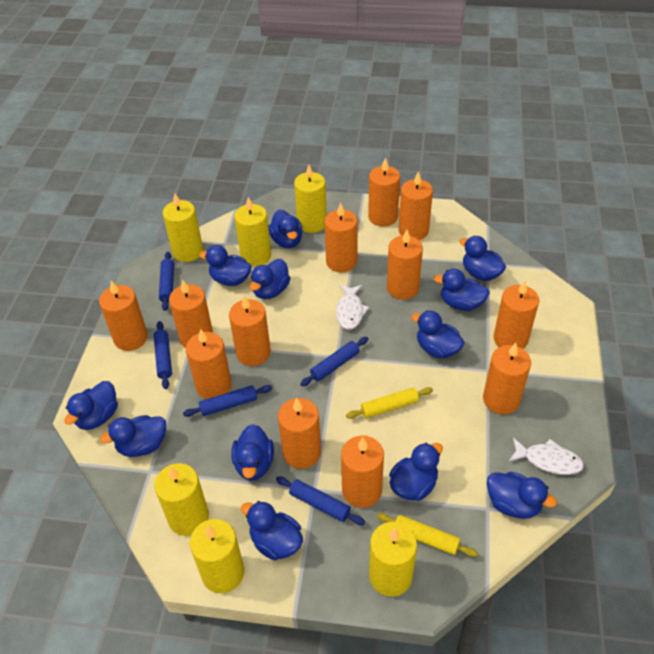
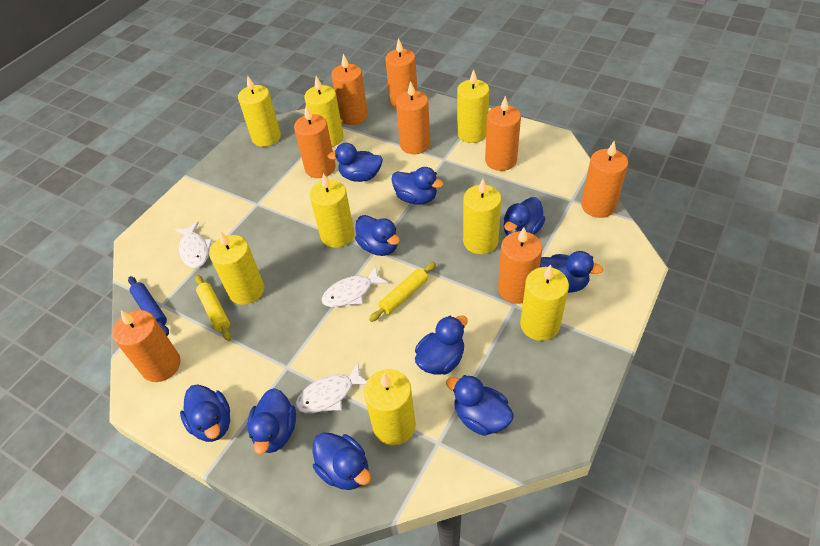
blue duck: 12 -> 10
blue rolling pin: 5 -> 1
orange candle: 12 -> 8
white fish: 2 -> 3
yellow candle: 6 -> 8

